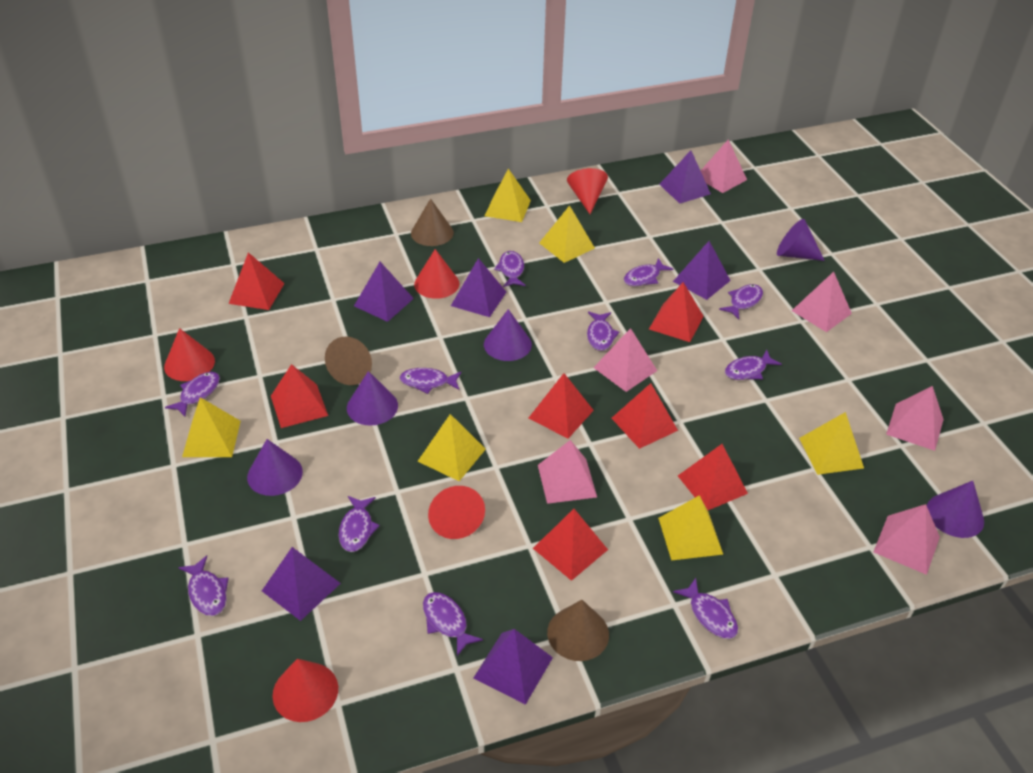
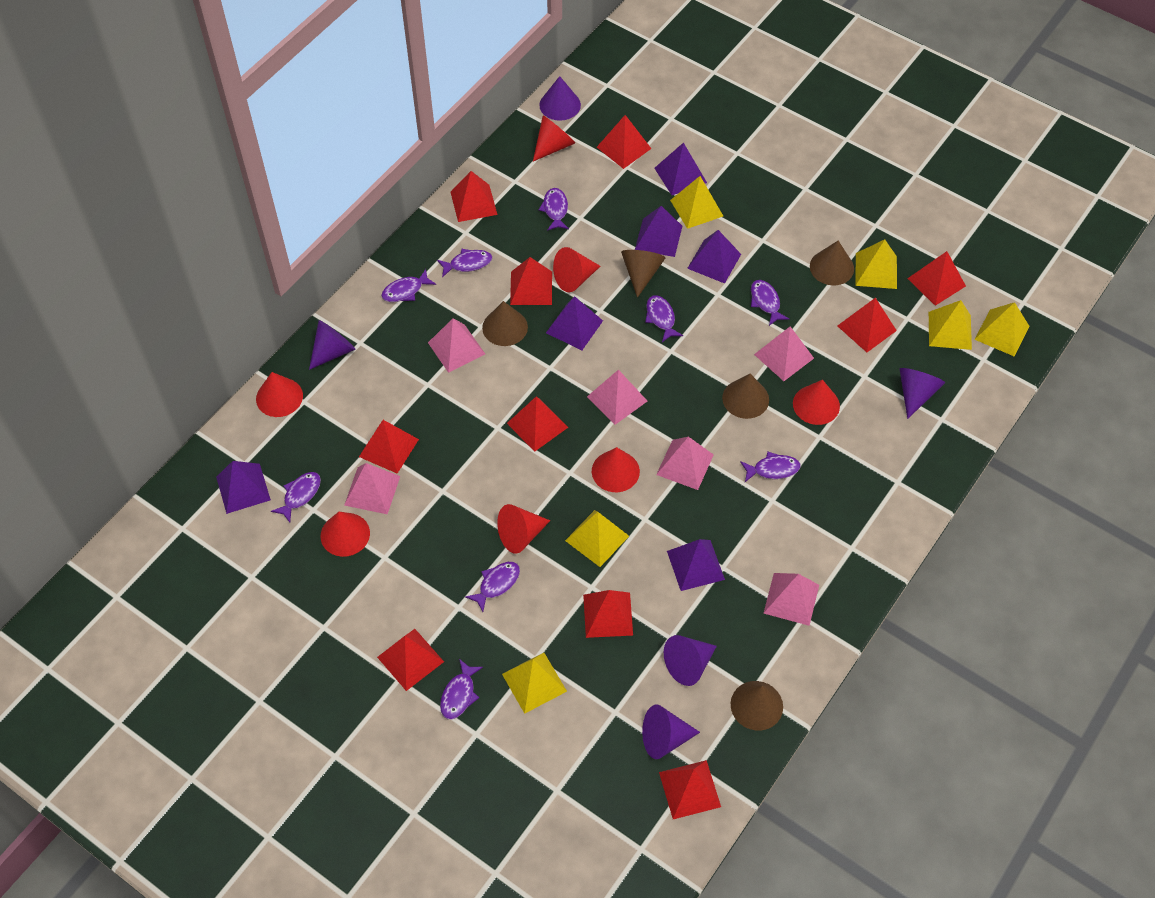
brown cone: 3 -> 5
purple fish: 11 -> 9
red cone: 5 -> 7
red pyramid: 7 -> 10

